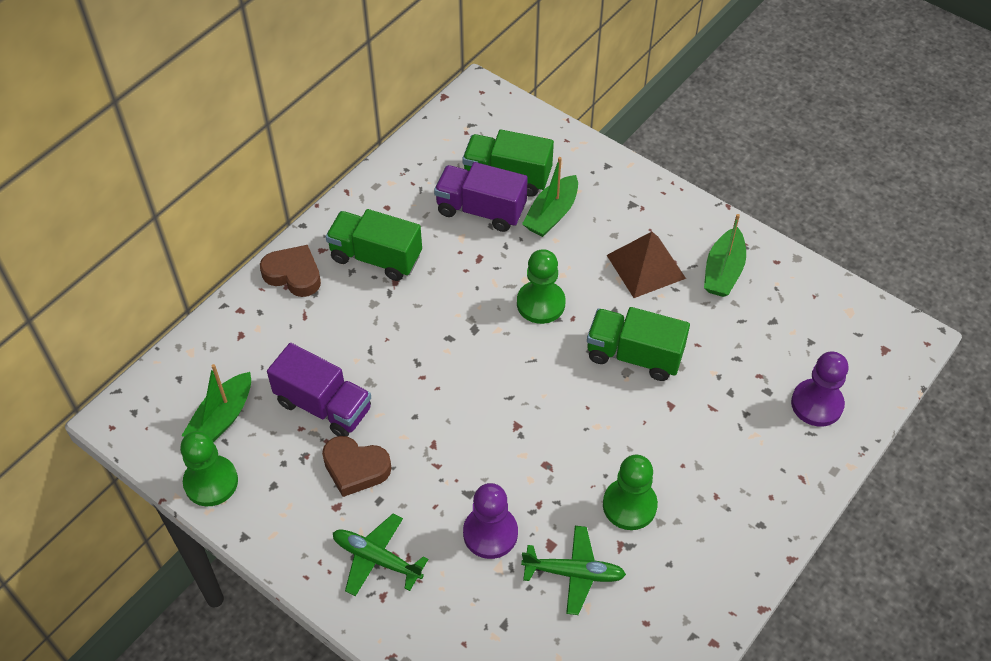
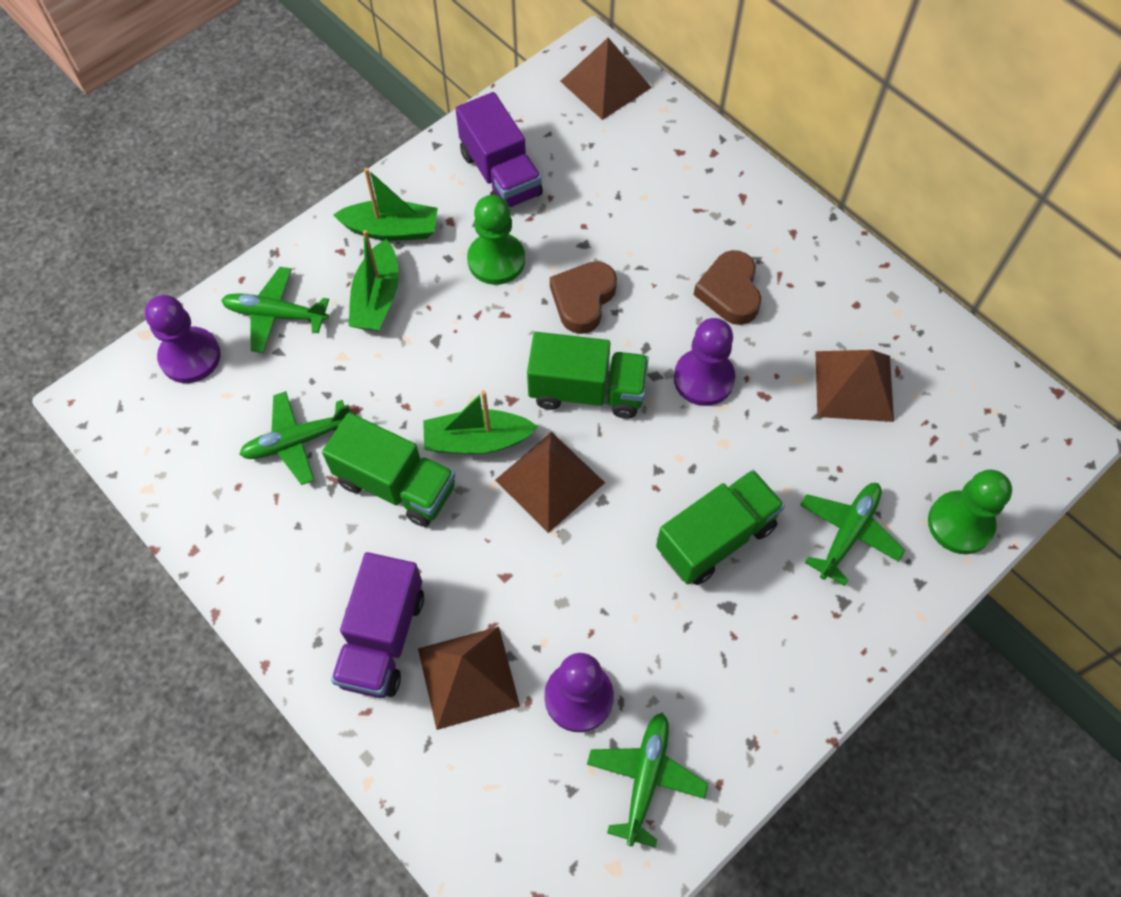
brown pyramid: 1 -> 4
green pawn: 3 -> 2
green plane: 2 -> 4
purple pawn: 2 -> 3

